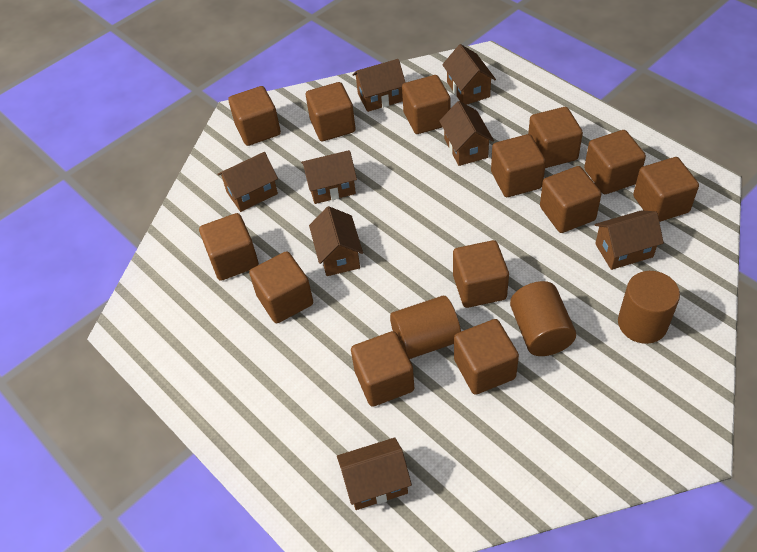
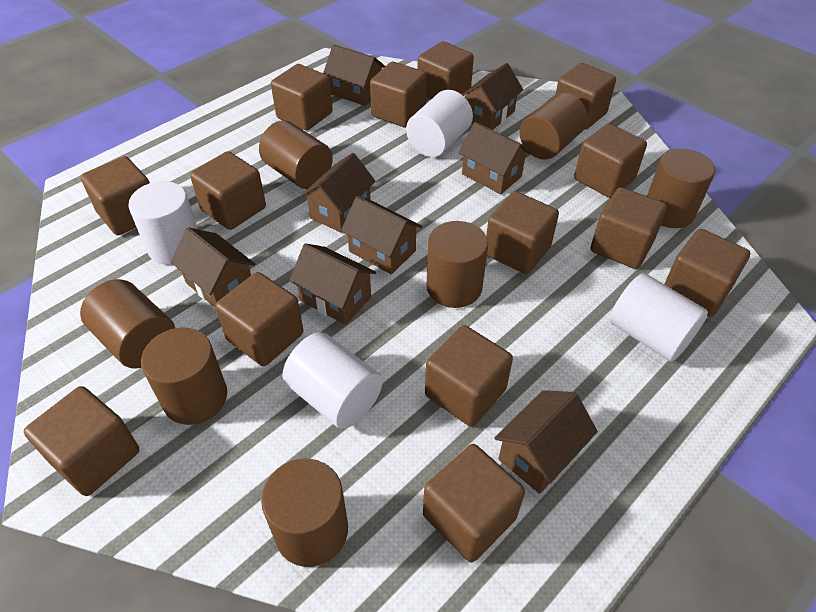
brown cube: 13 -> 14
brown cylinder: 3 -> 7
white cylinder: 0 -> 4

